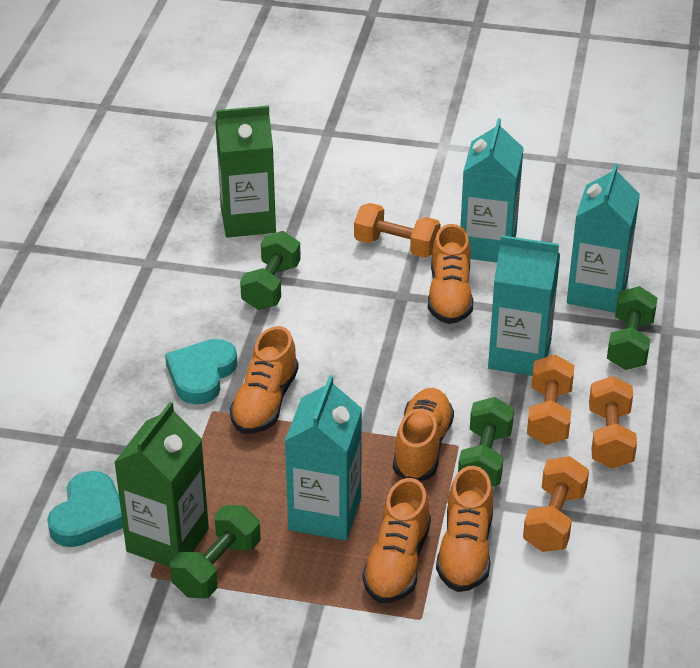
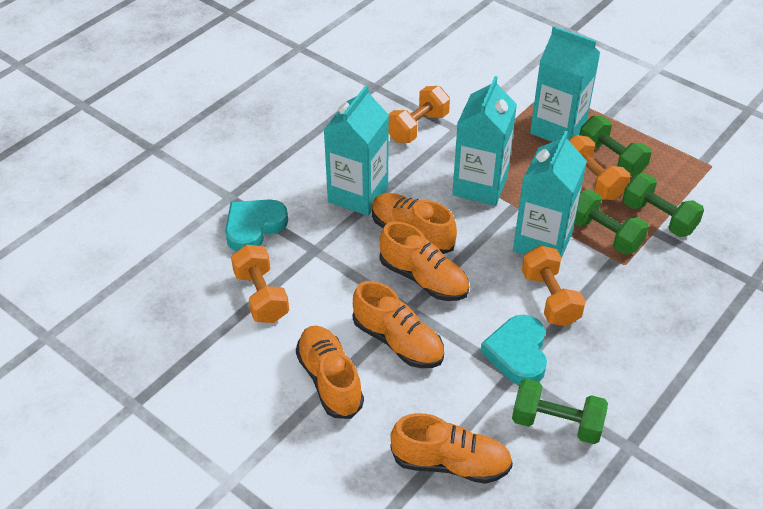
green carton: 2 -> 0

